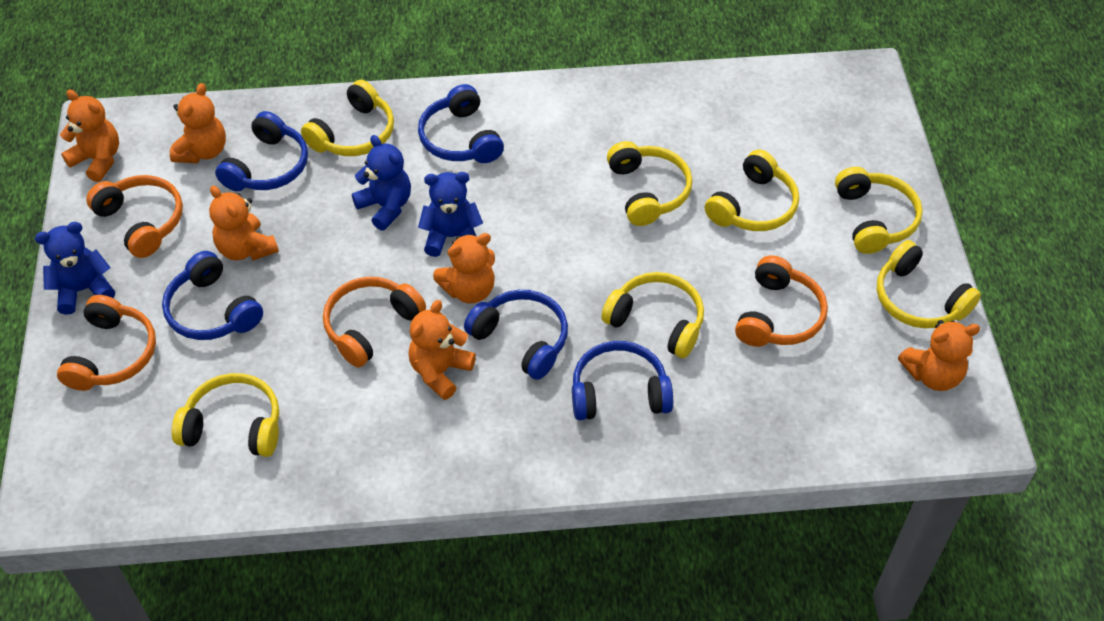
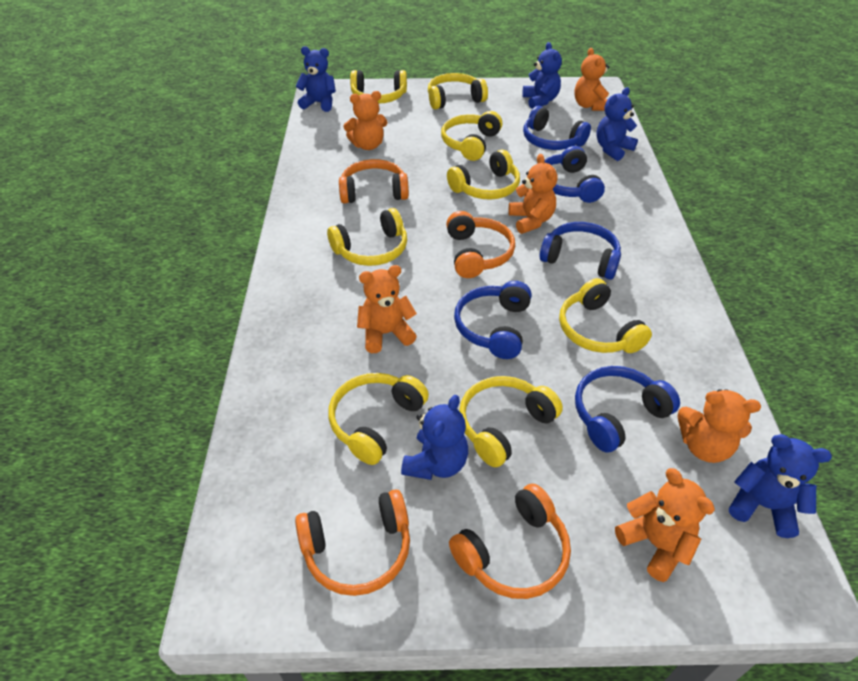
blue teddy bear: 3 -> 5
yellow headphones: 7 -> 8

